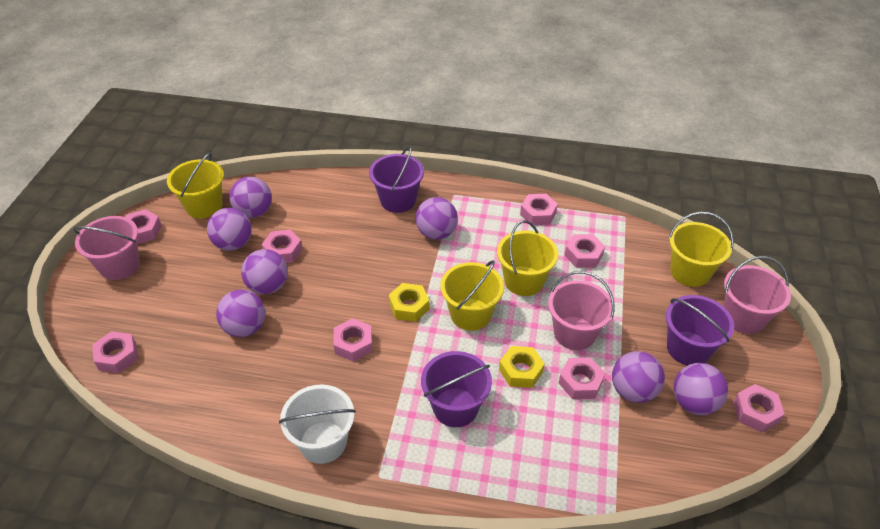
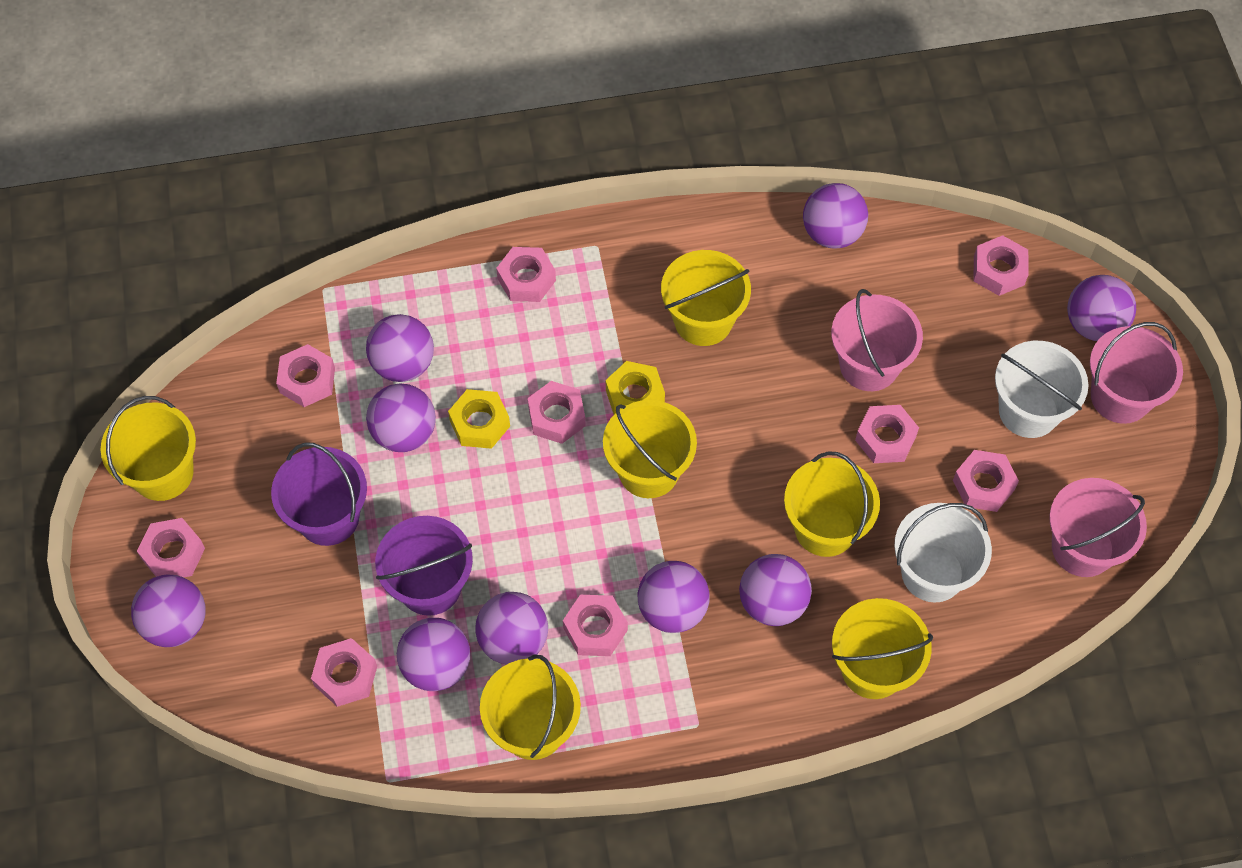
pink nut: 8 -> 9
purple ball: 7 -> 9
purple bucket: 3 -> 2
white bucket: 1 -> 2
yellow bucket: 4 -> 6

